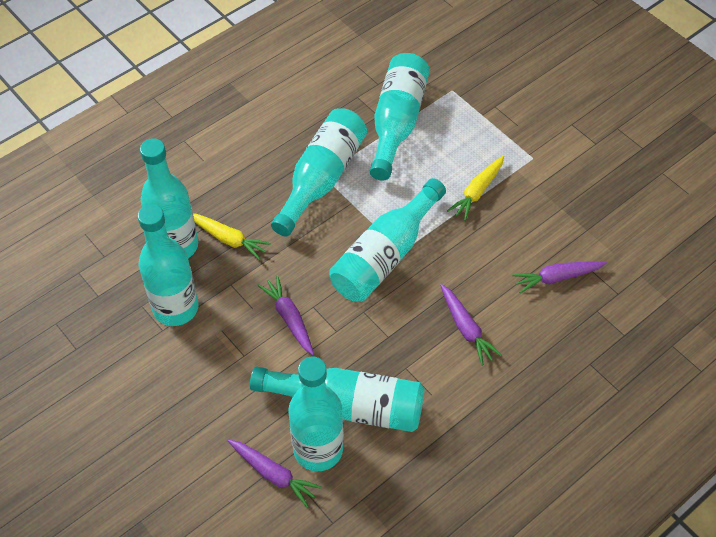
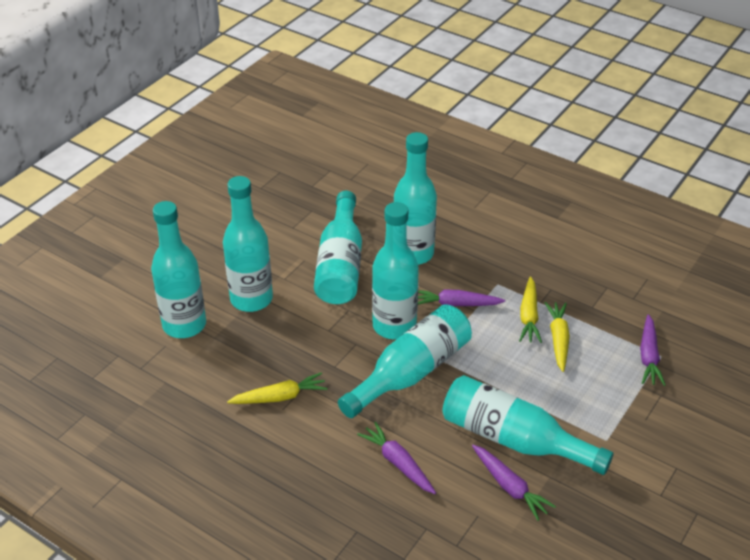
yellow carrot: 2 -> 3

